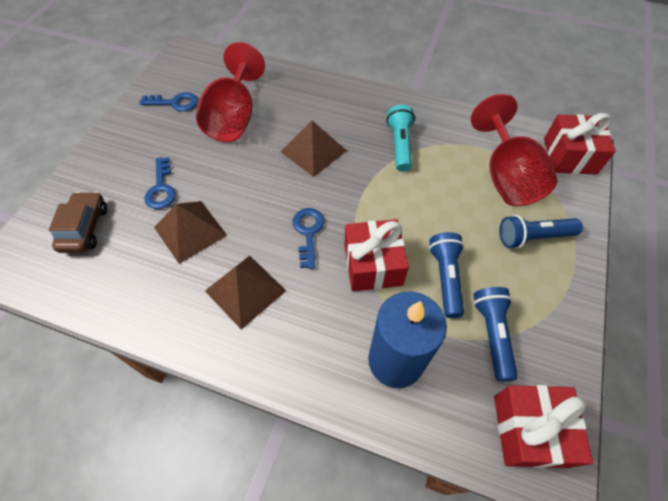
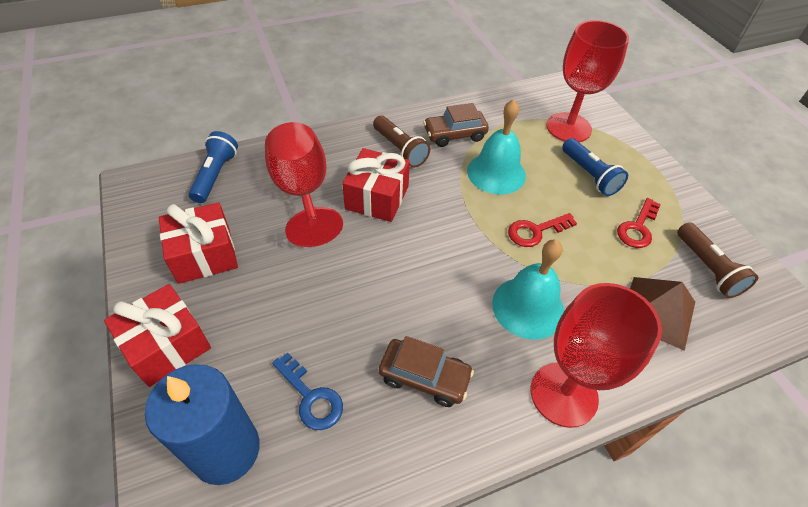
blue flashlight: 3 -> 2
blue key: 3 -> 1
brown car: 1 -> 2
brown flashlight: 0 -> 2
brown pyramid: 3 -> 1
red goblet: 2 -> 3
red key: 0 -> 2
turquoise bell: 0 -> 2
turquoise flashlight: 1 -> 0

